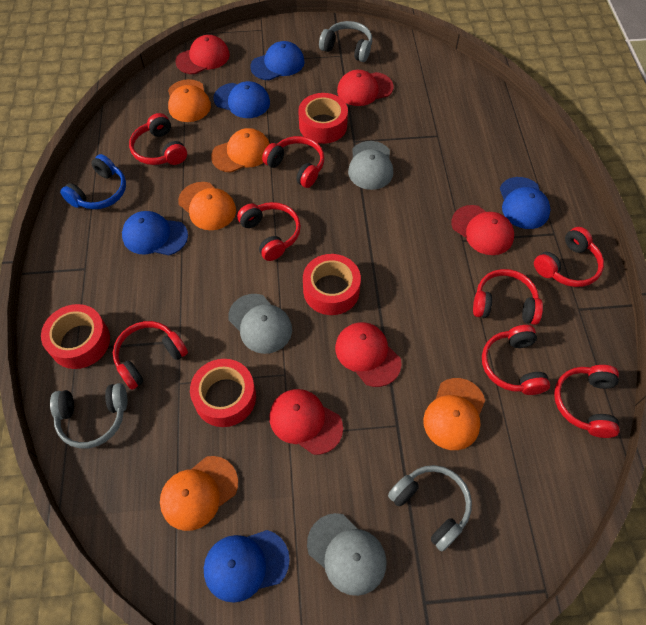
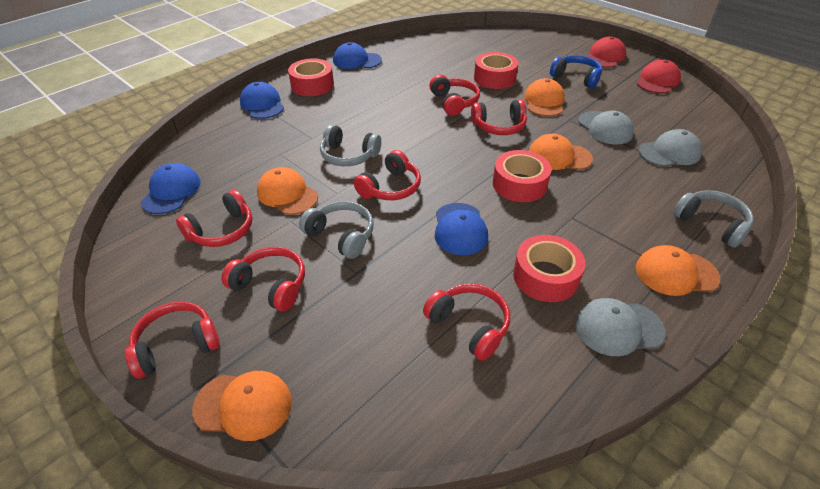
blue cap: 5 -> 4
red cap: 5 -> 2
red headphones: 8 -> 7

